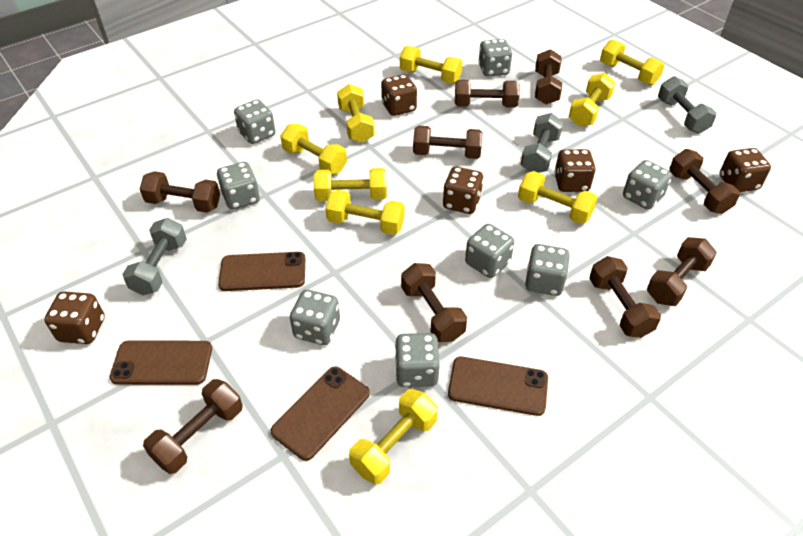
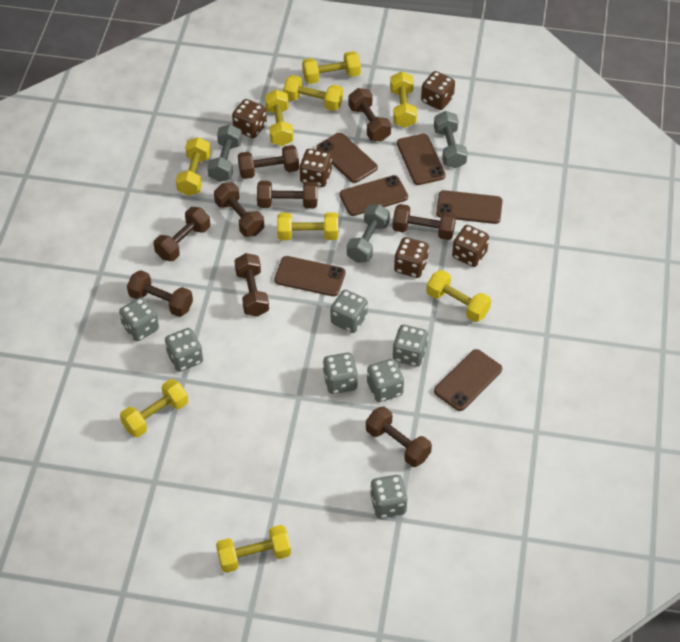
brown phone: 4 -> 6
grey dice: 8 -> 7

